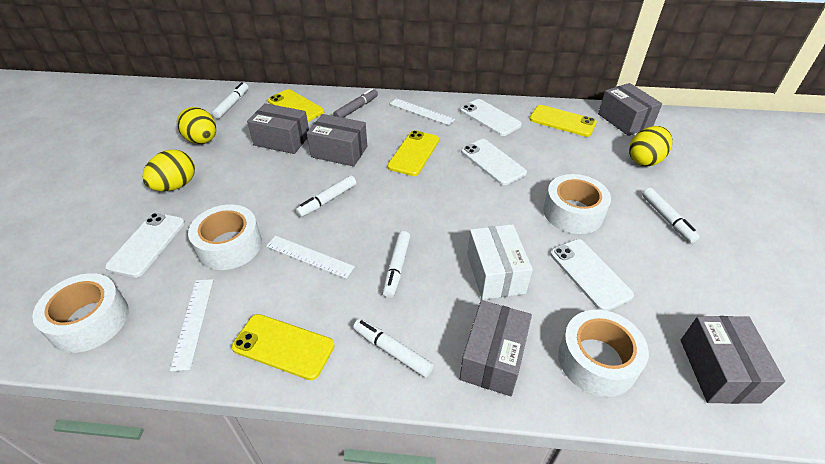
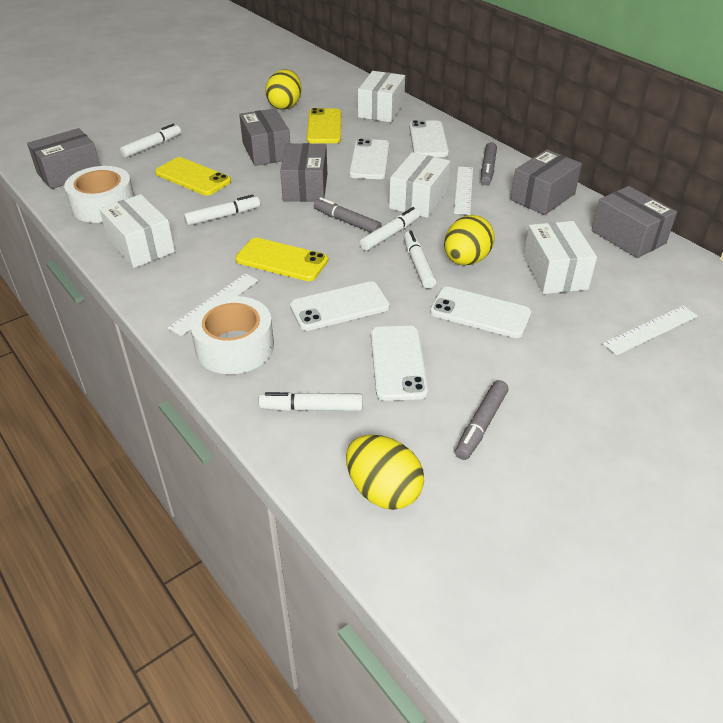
grey marker: 1 -> 3
white box: 1 -> 4
white phone: 4 -> 5
white tape: 4 -> 2
yellow phone: 4 -> 3

